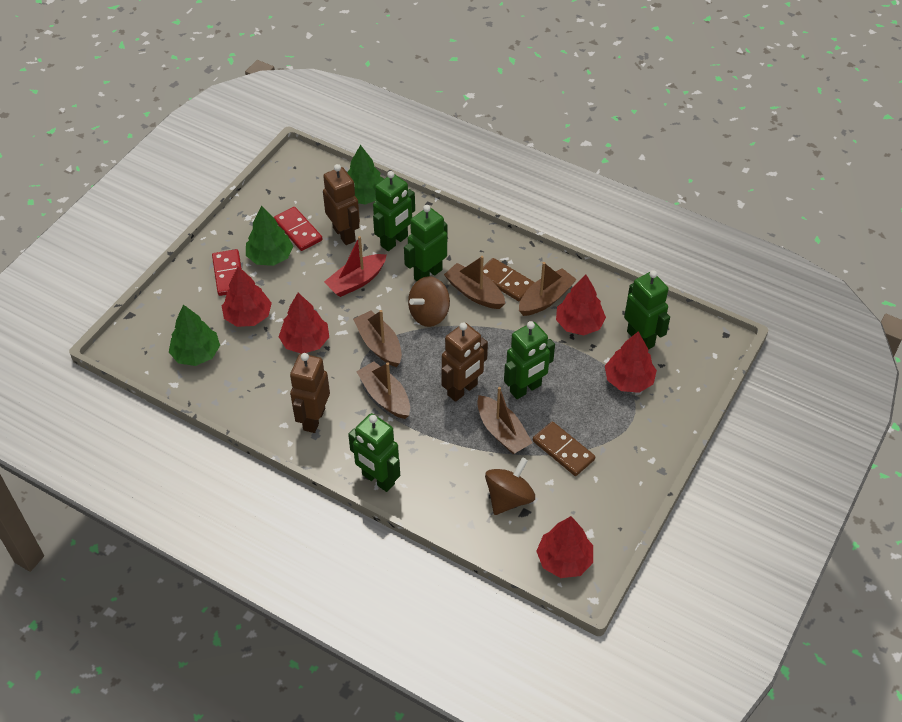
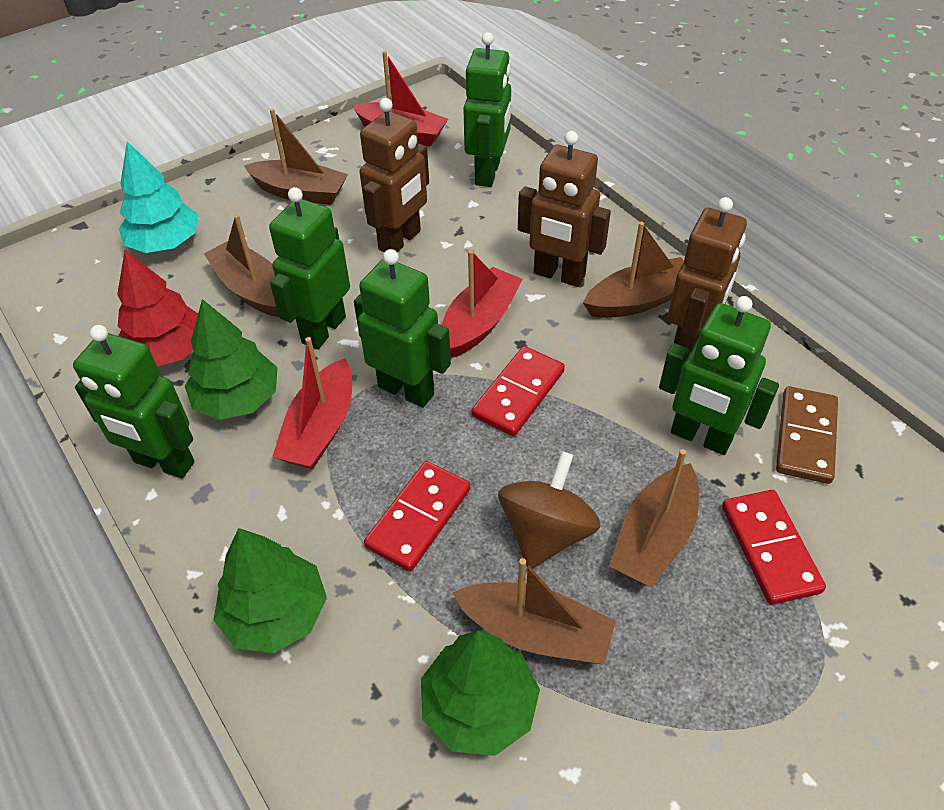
brown domino: 2 -> 1
brown spinning top: 2 -> 1
red boat: 1 -> 3
red domino: 2 -> 3
red tree: 5 -> 1
turquoise tree: 0 -> 1

